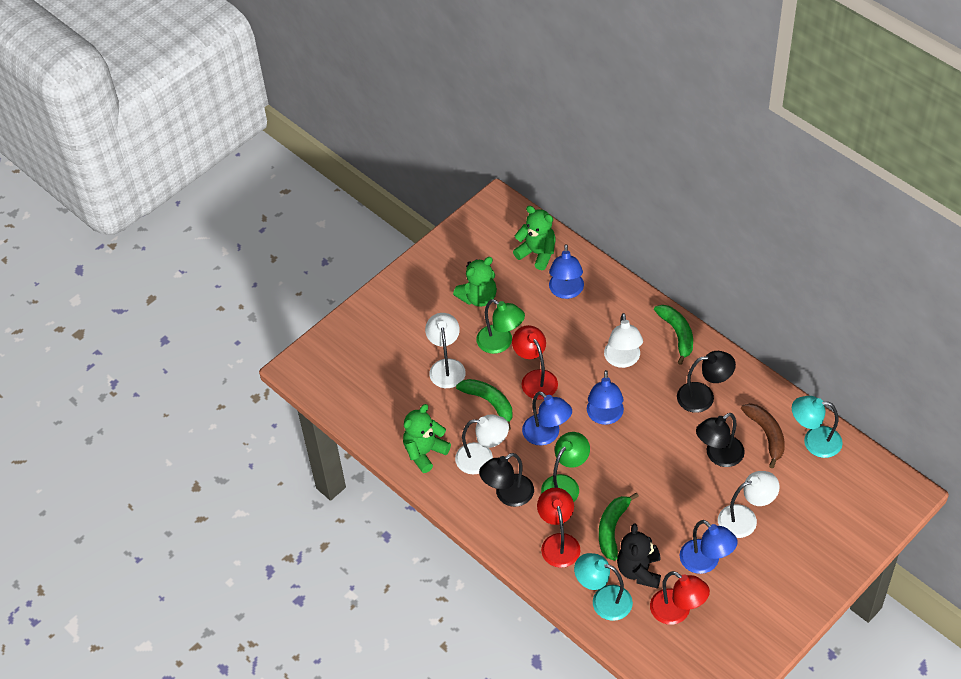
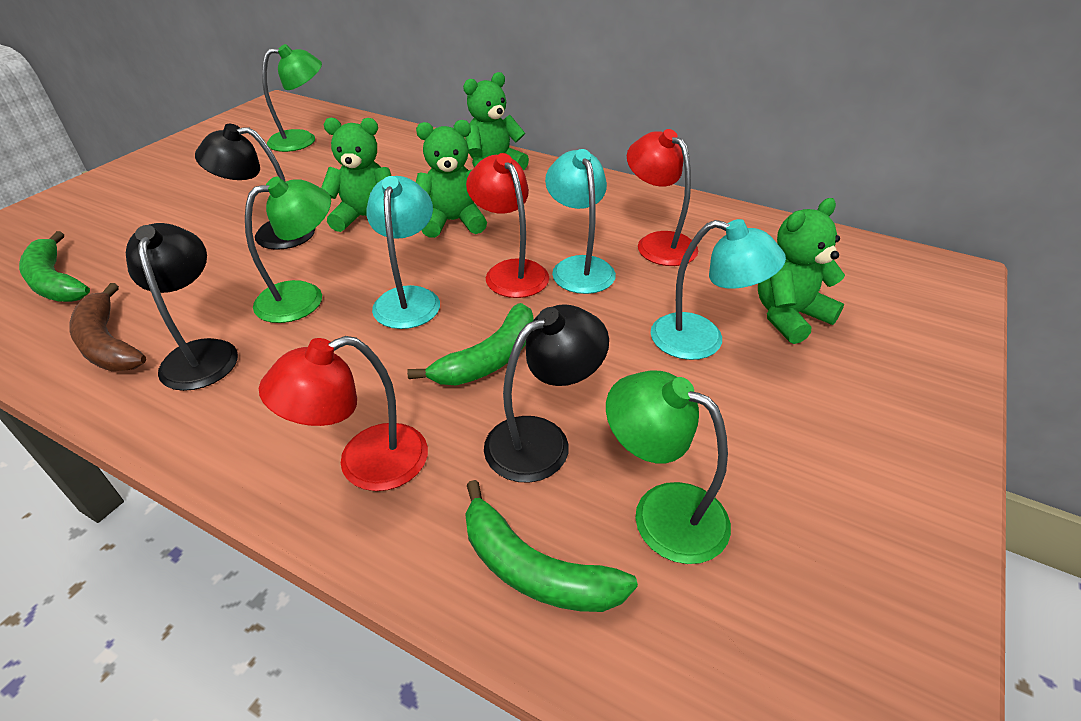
black teddy bear: 1 -> 0
blue lamp: 4 -> 0
green lamp: 2 -> 3
green teddy bear: 3 -> 4
turquoise lamp: 2 -> 3
white lamp: 4 -> 0

